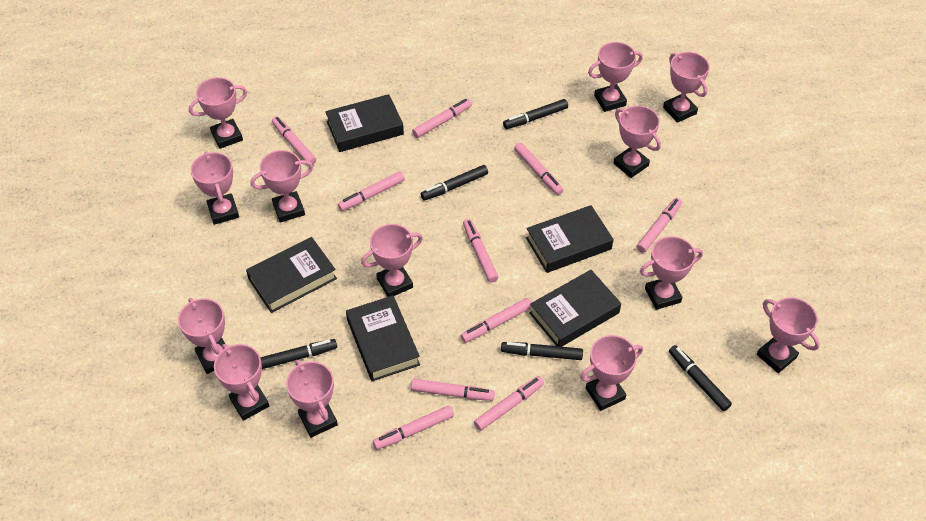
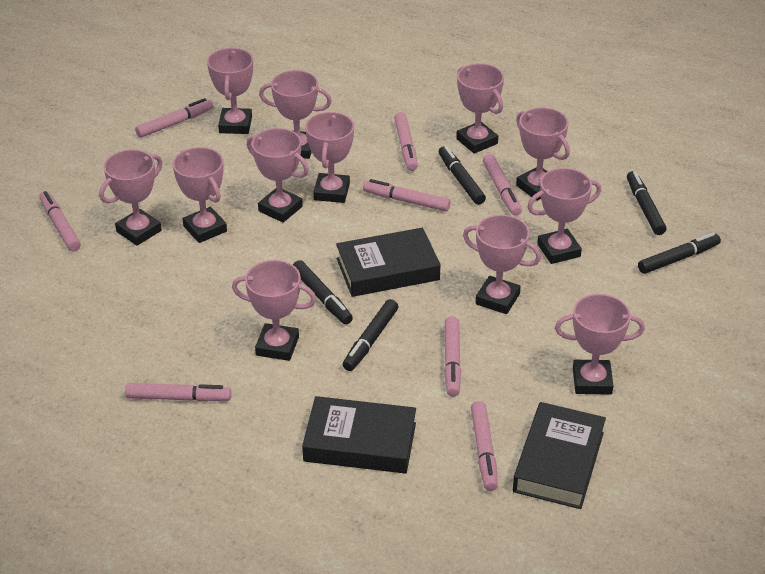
black book: 5 -> 3
pink marker: 10 -> 8
pink trophy: 13 -> 12

